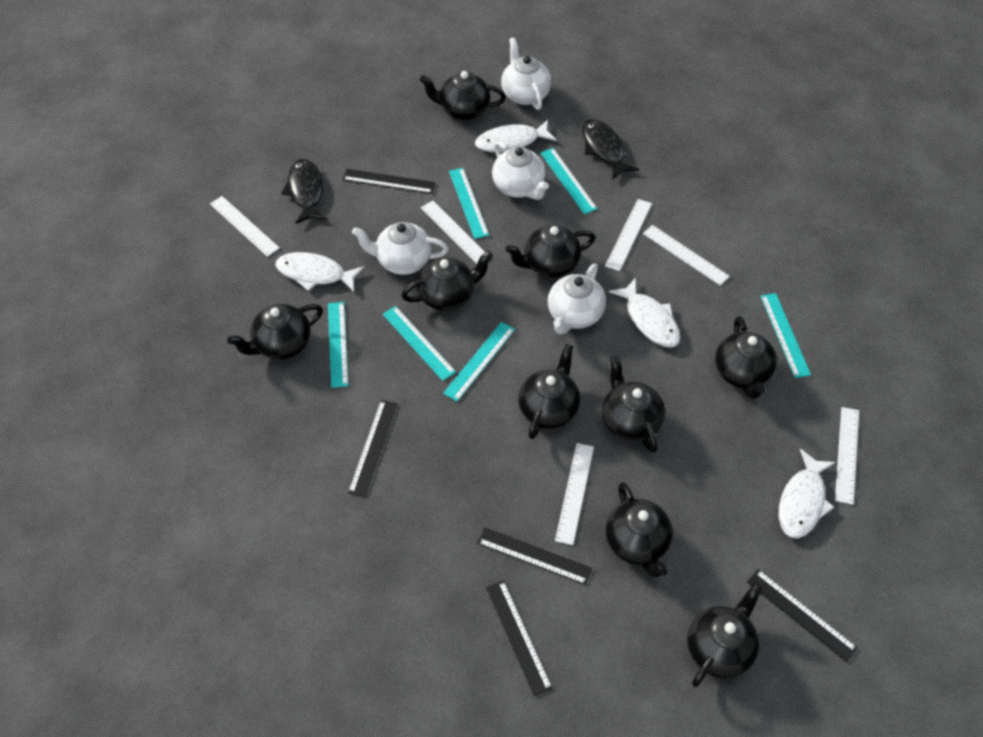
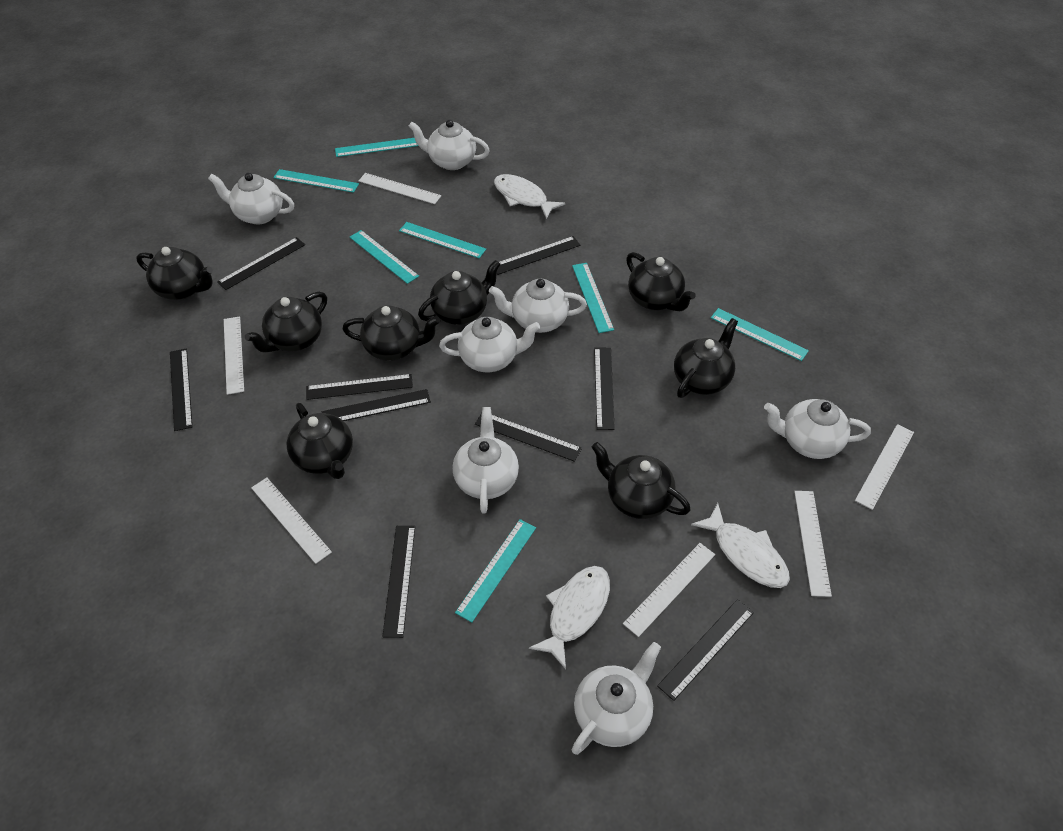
black fish: 2 -> 0
black ruler: 5 -> 9
black teapot: 9 -> 8
turquoise ruler: 6 -> 7
white fish: 4 -> 3
white teapot: 4 -> 7

